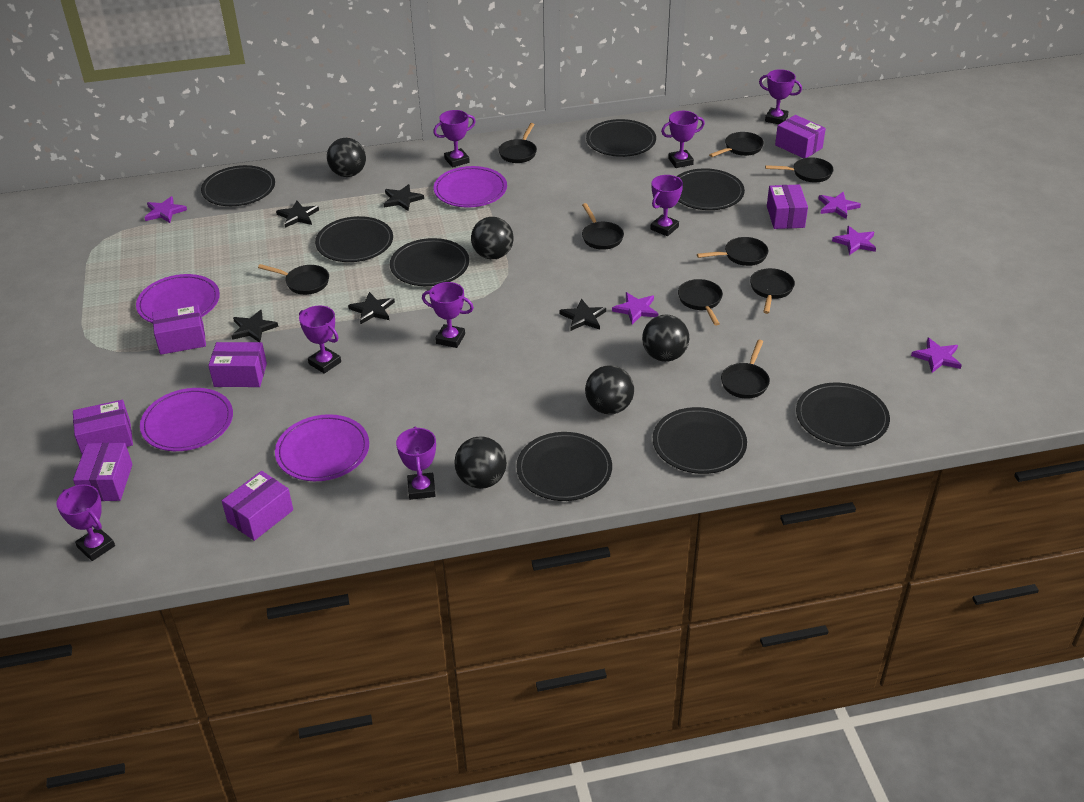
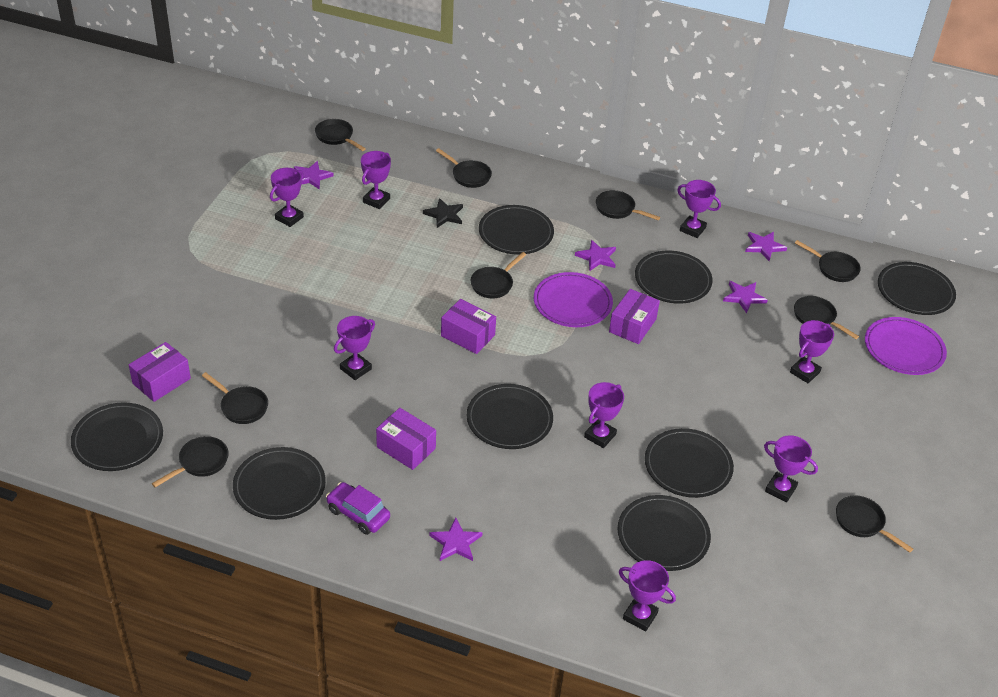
black ball: 5 -> 0
black star: 5 -> 1
purple box: 7 -> 4
purple car: 0 -> 1
purple plate: 4 -> 2

